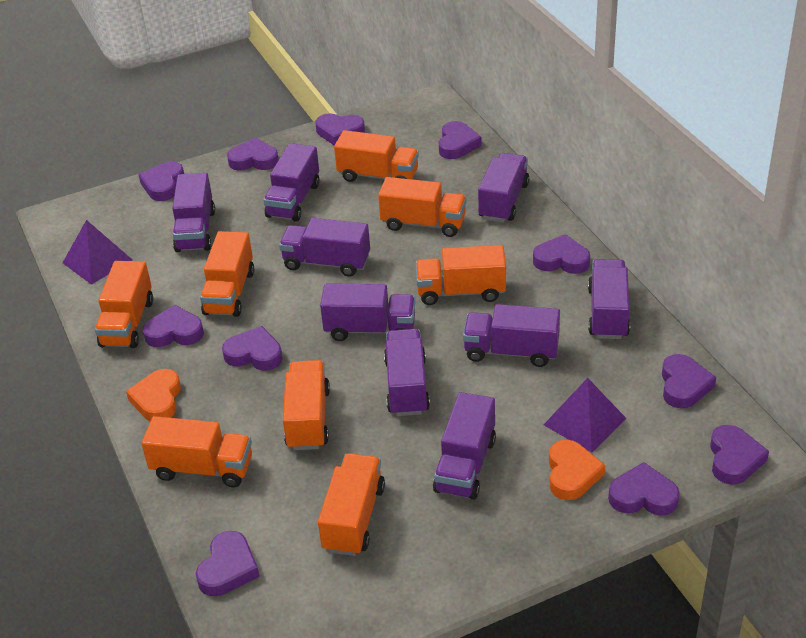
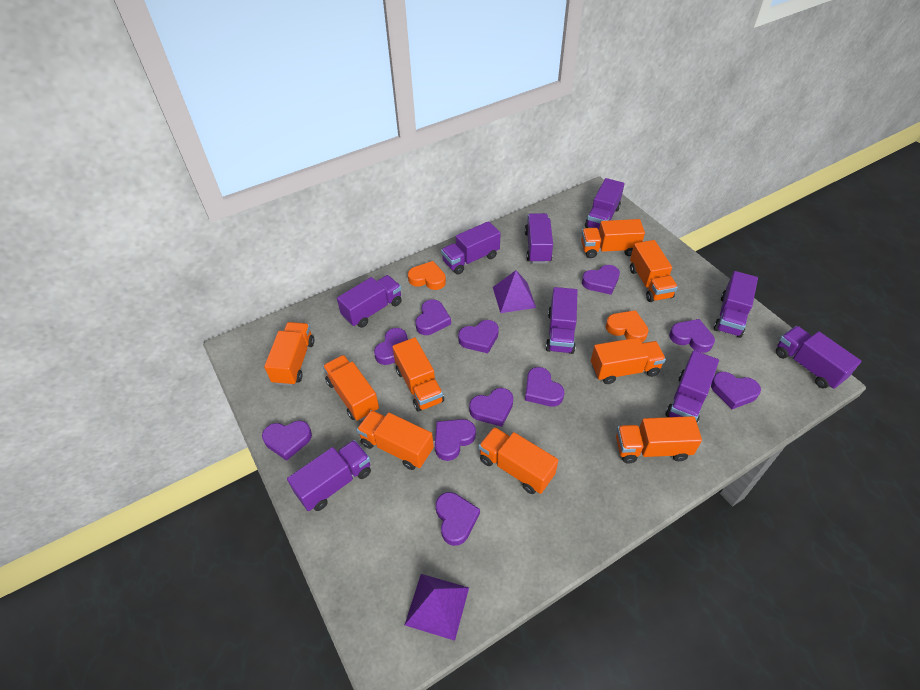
orange truck: 8 -> 9

